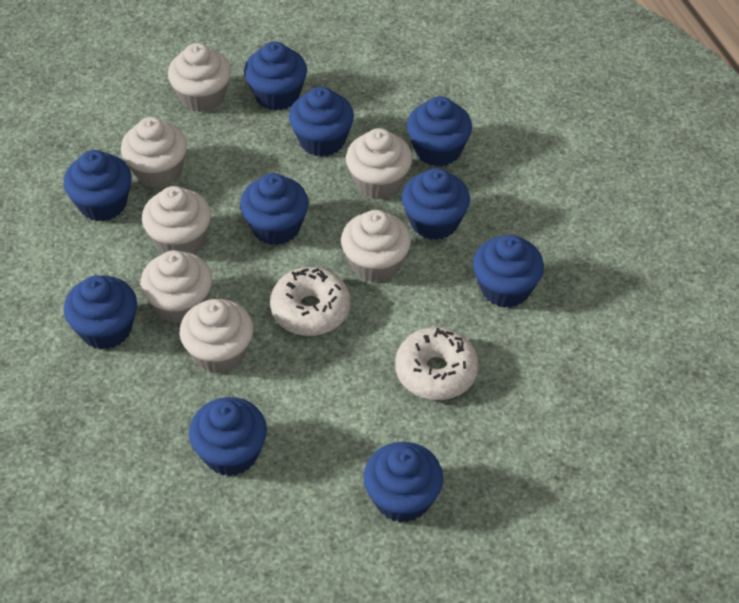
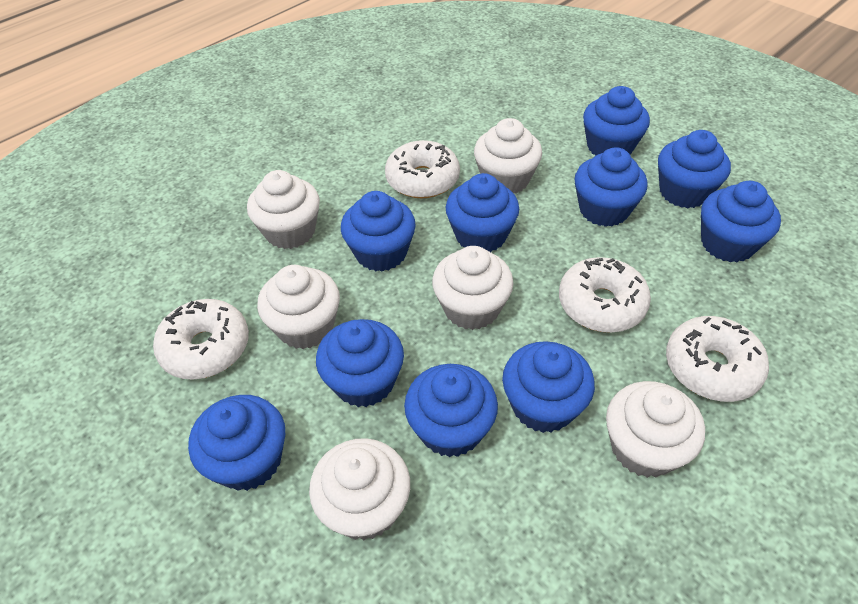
white cupcake: 7 -> 6
white donut: 2 -> 4

